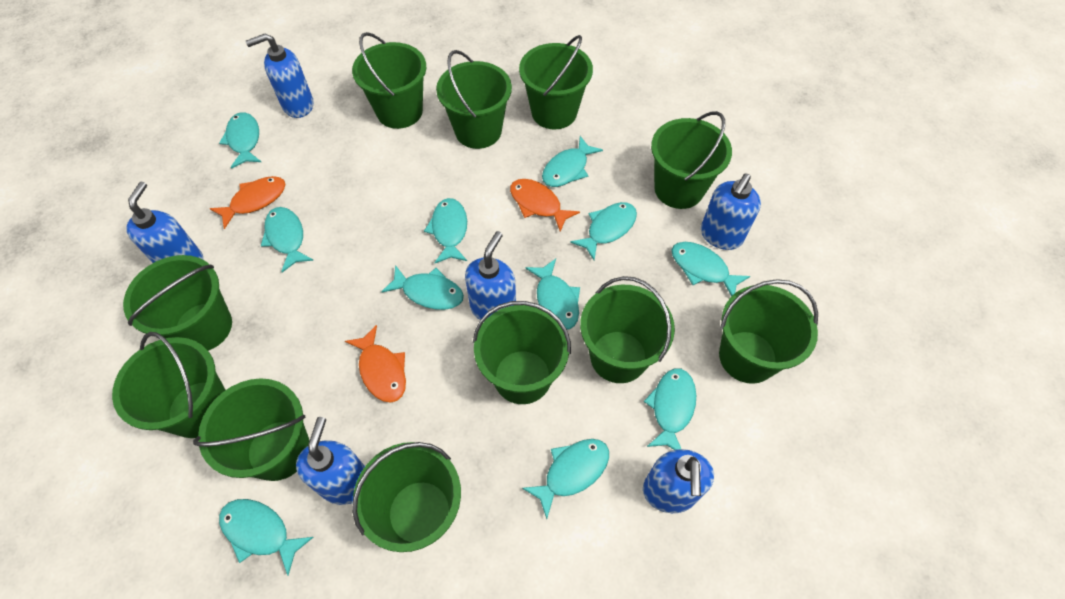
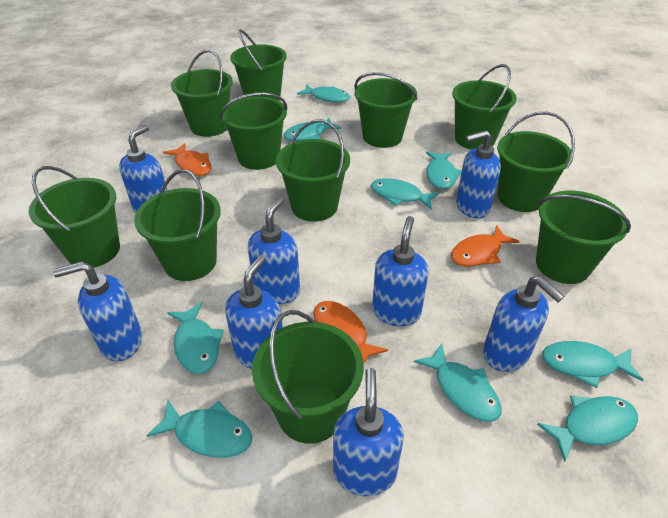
blue soap dispenser: 6 -> 8
turquoise fish: 11 -> 9

